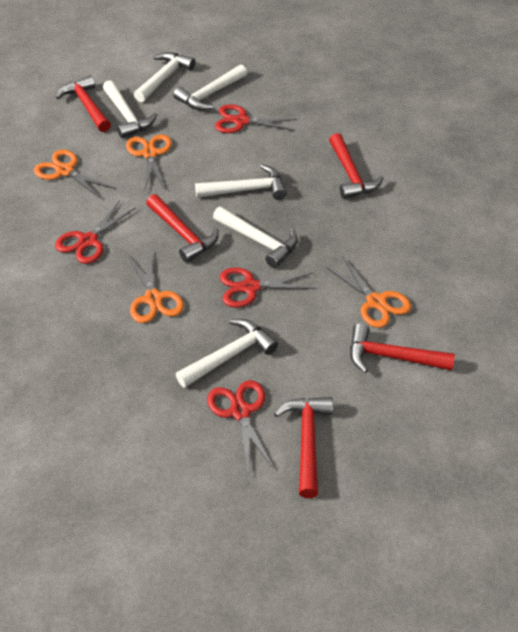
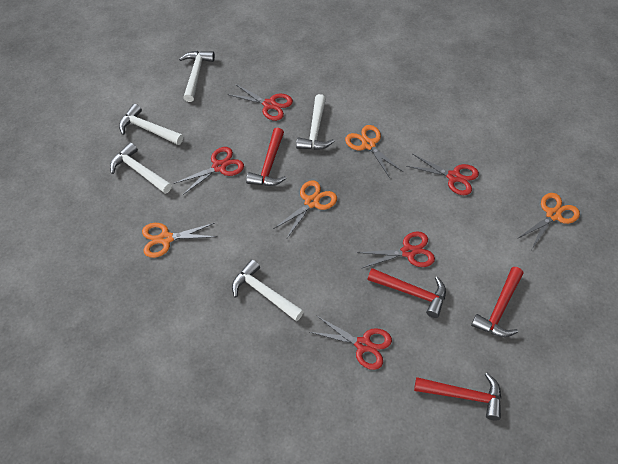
red hammer: 5 -> 4
red scissors: 4 -> 5
white hammer: 6 -> 5

